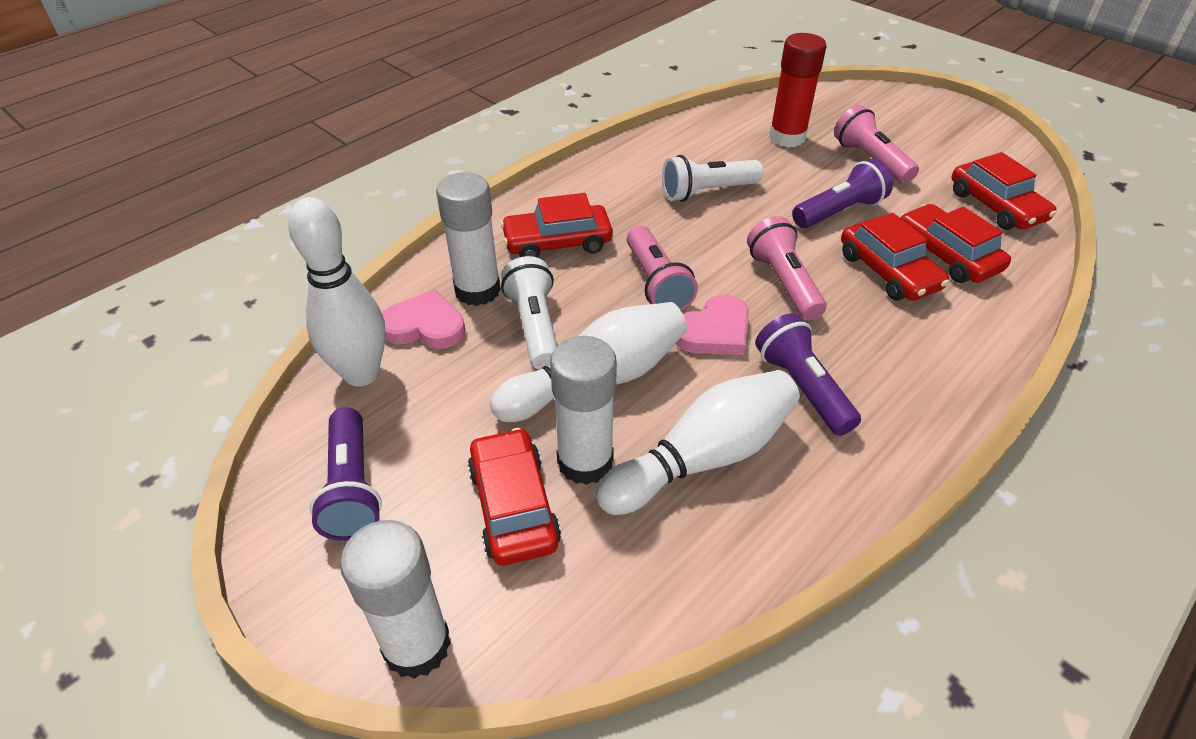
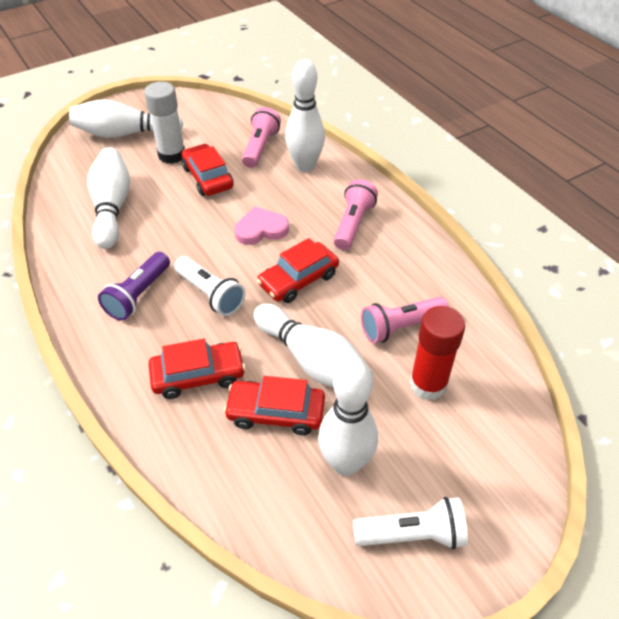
pink heart: 2 -> 1
purple flashlight: 3 -> 1
red car: 5 -> 4
white bowling pin: 3 -> 5
white glue stick: 3 -> 1

